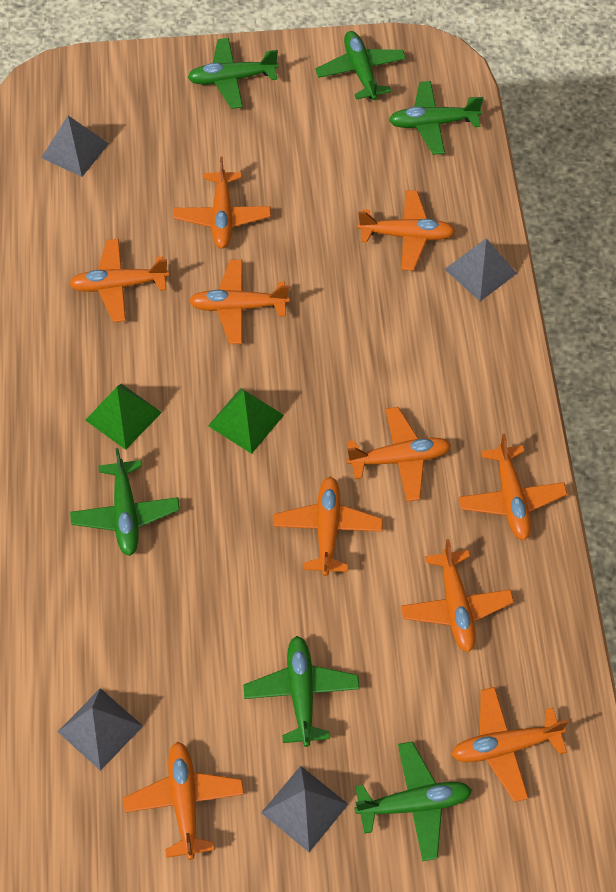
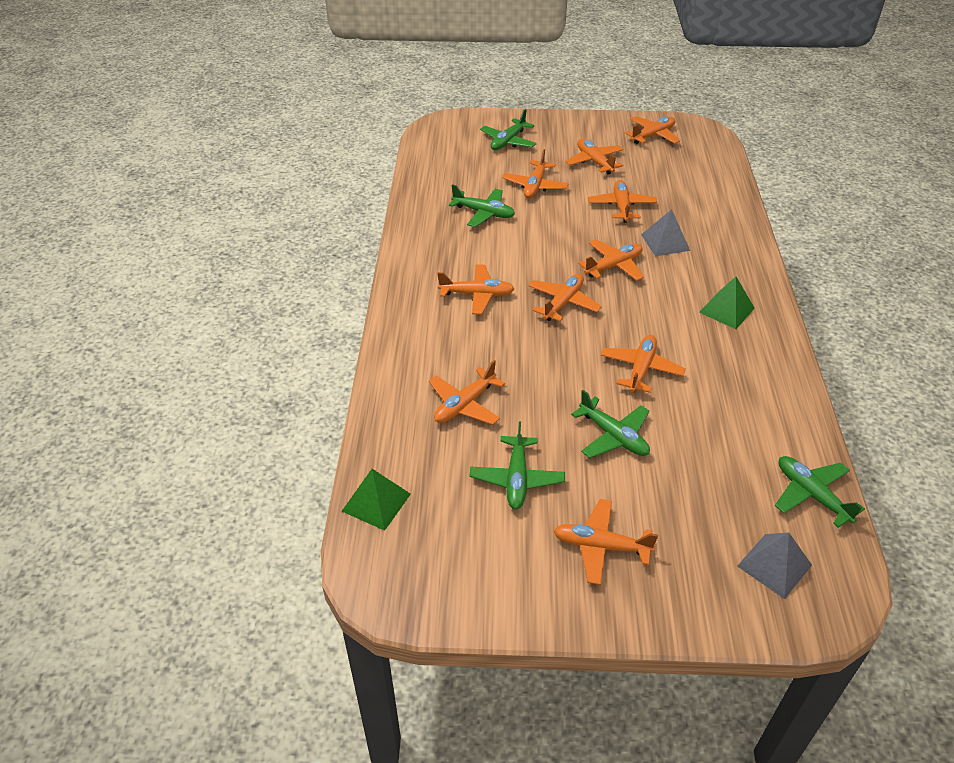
green plane: 6 -> 5
grey pyramid: 4 -> 2

